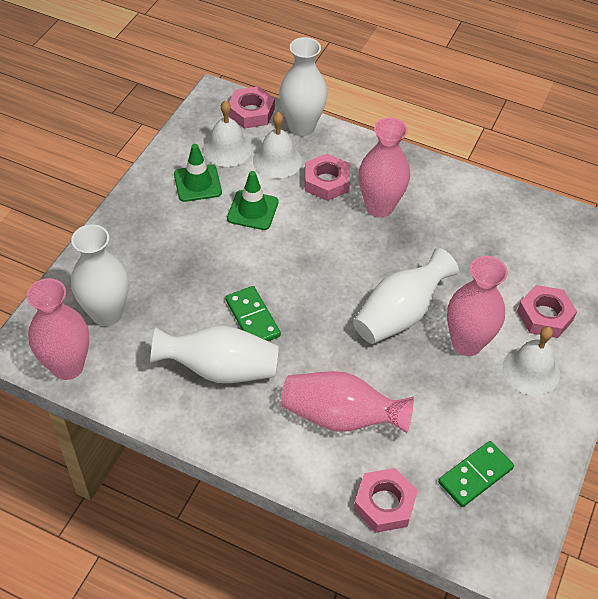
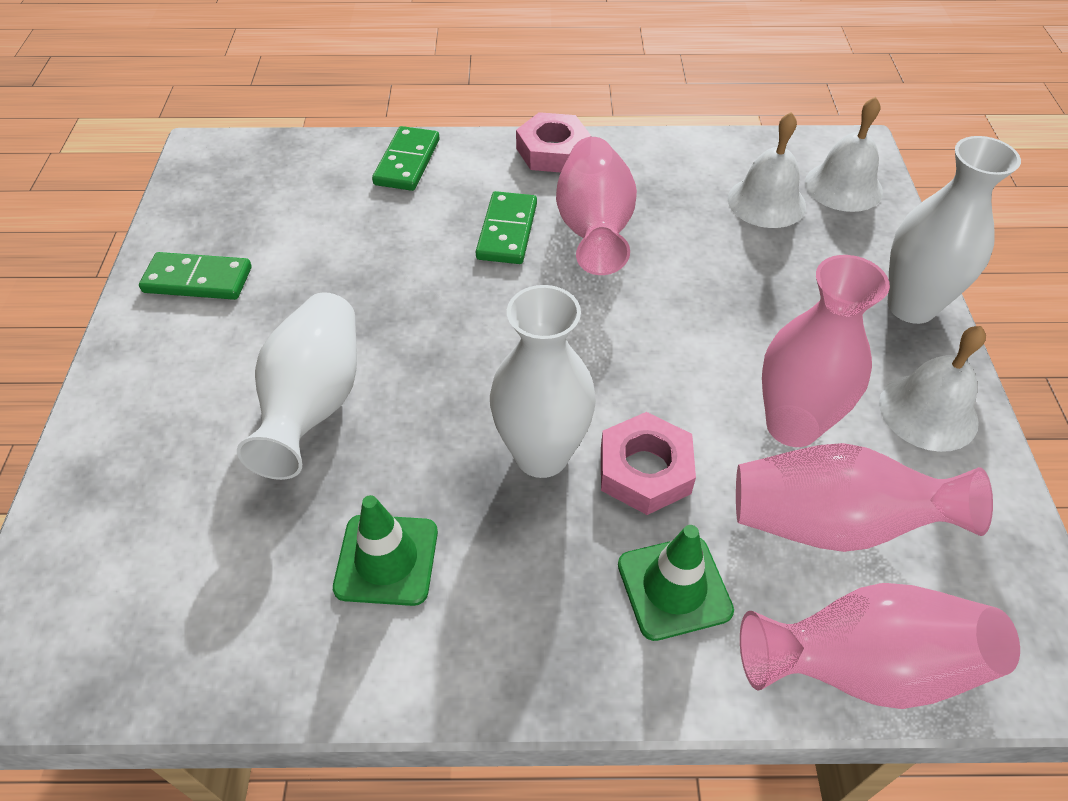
green domino: 2 -> 3
pink nut: 4 -> 2
white vase: 4 -> 3

